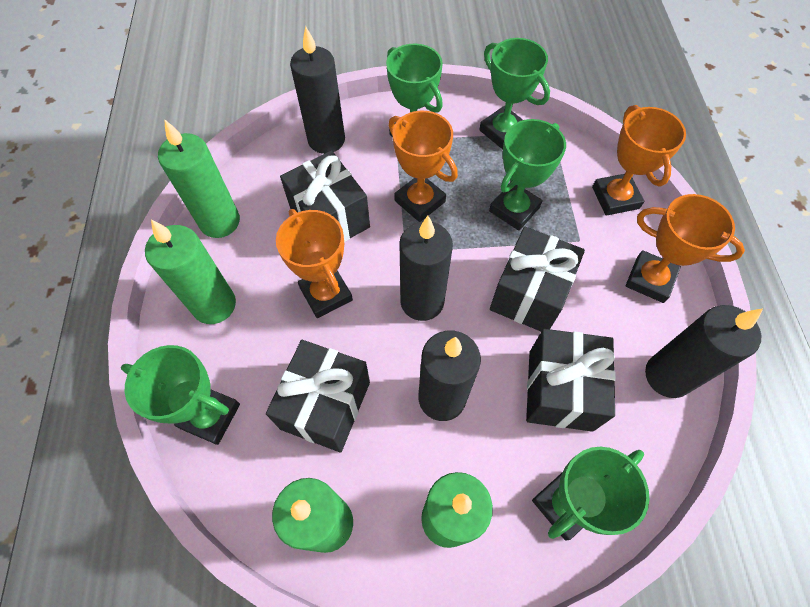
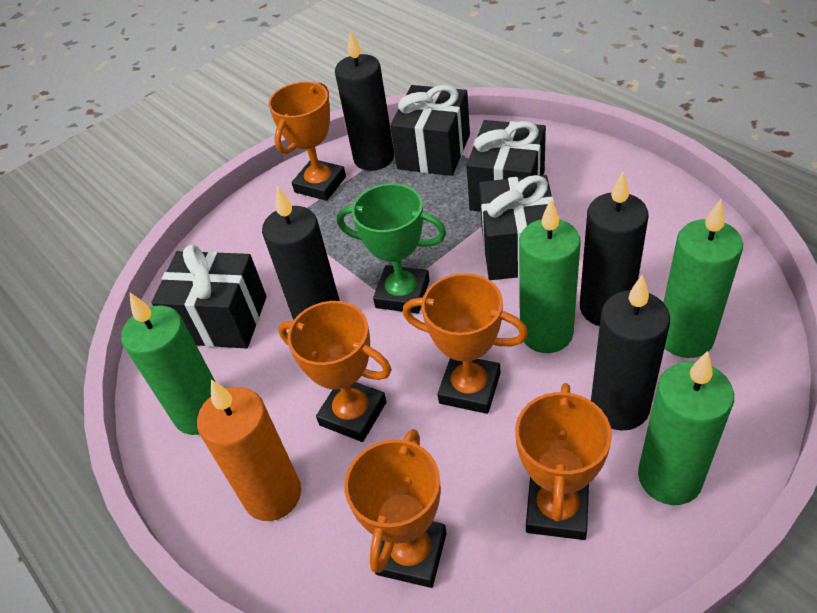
green trophy: 5 -> 1
orange candle: 0 -> 1
orange trophy: 4 -> 5

